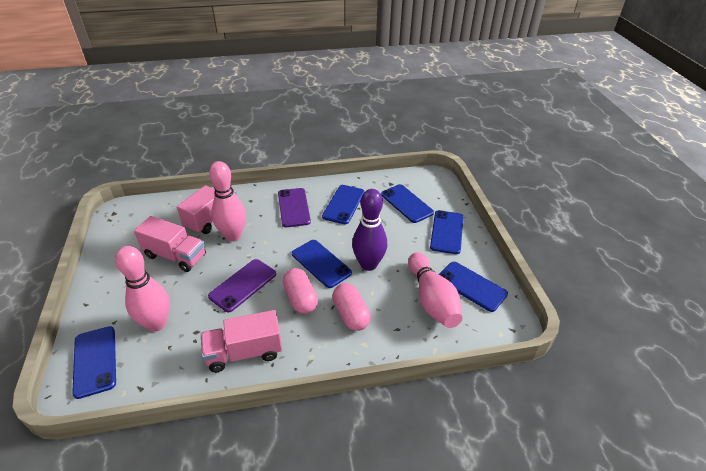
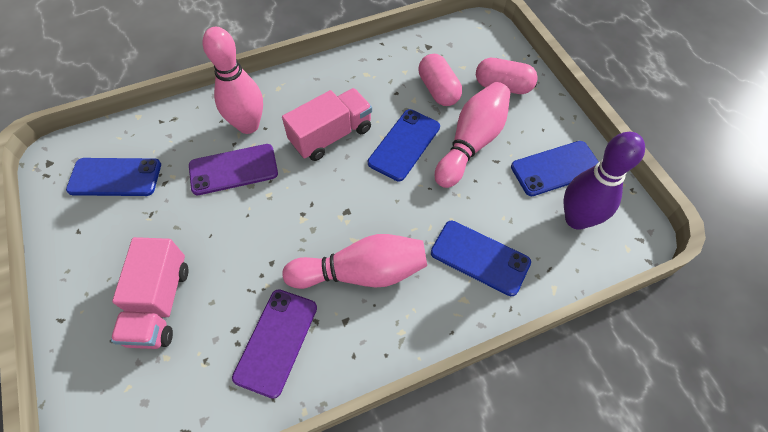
blue phone: 6 -> 4
pink truck: 3 -> 2

